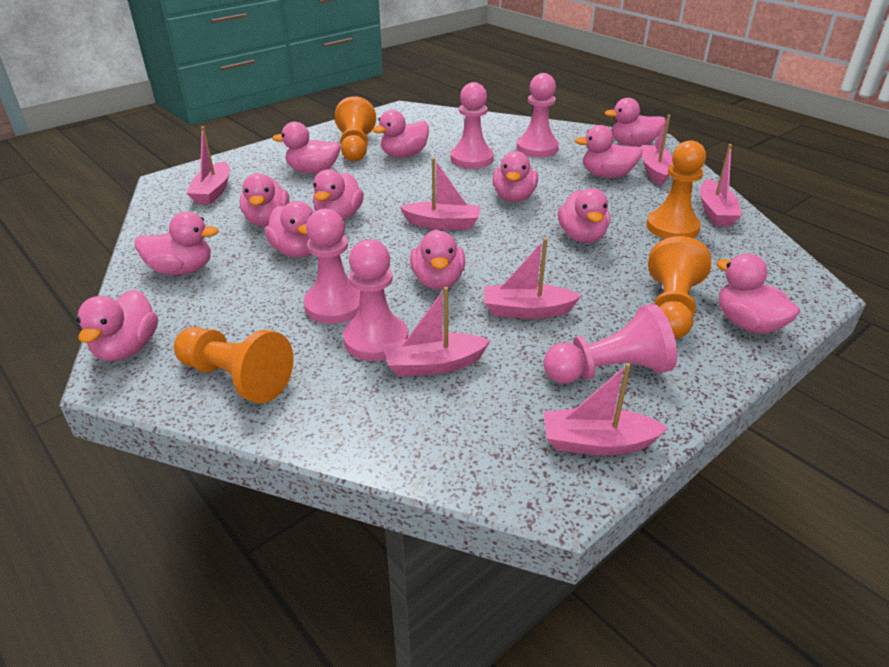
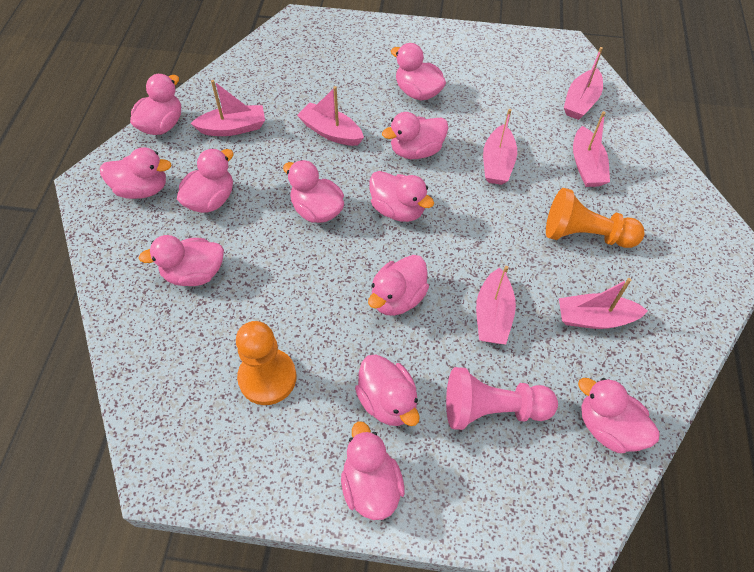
orange pawn: 4 -> 2
pink duck: 13 -> 12
pink pawn: 5 -> 1

